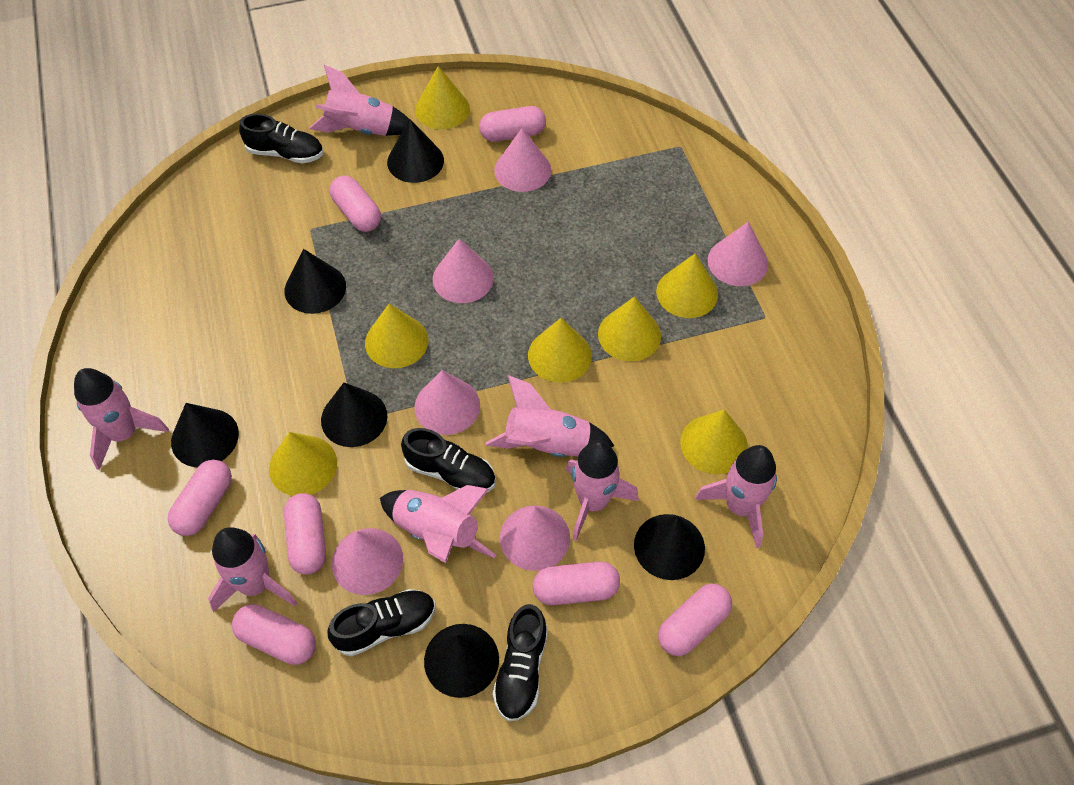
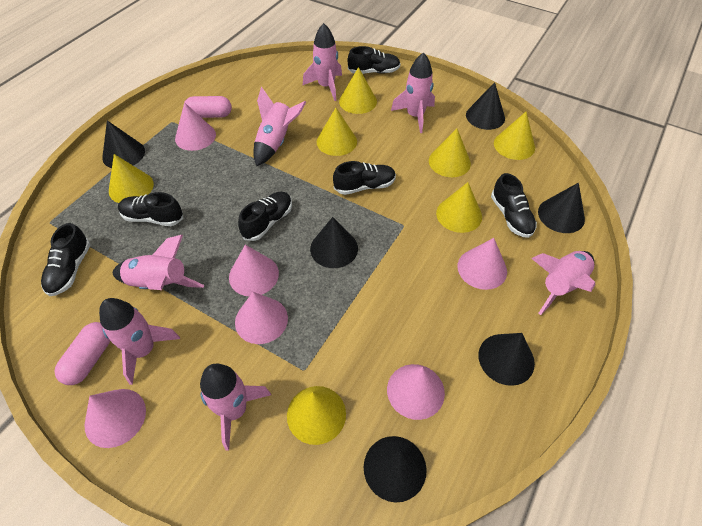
black shoe: 4 -> 6
pink capsule: 7 -> 2

